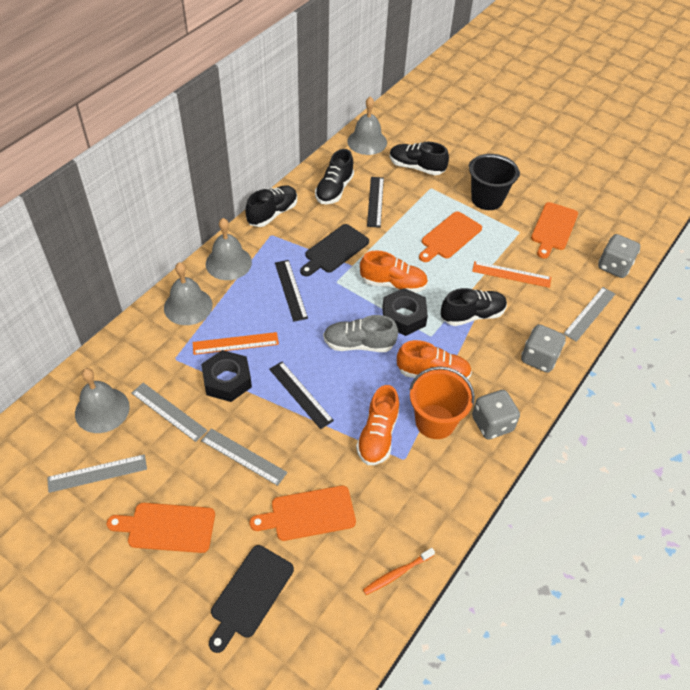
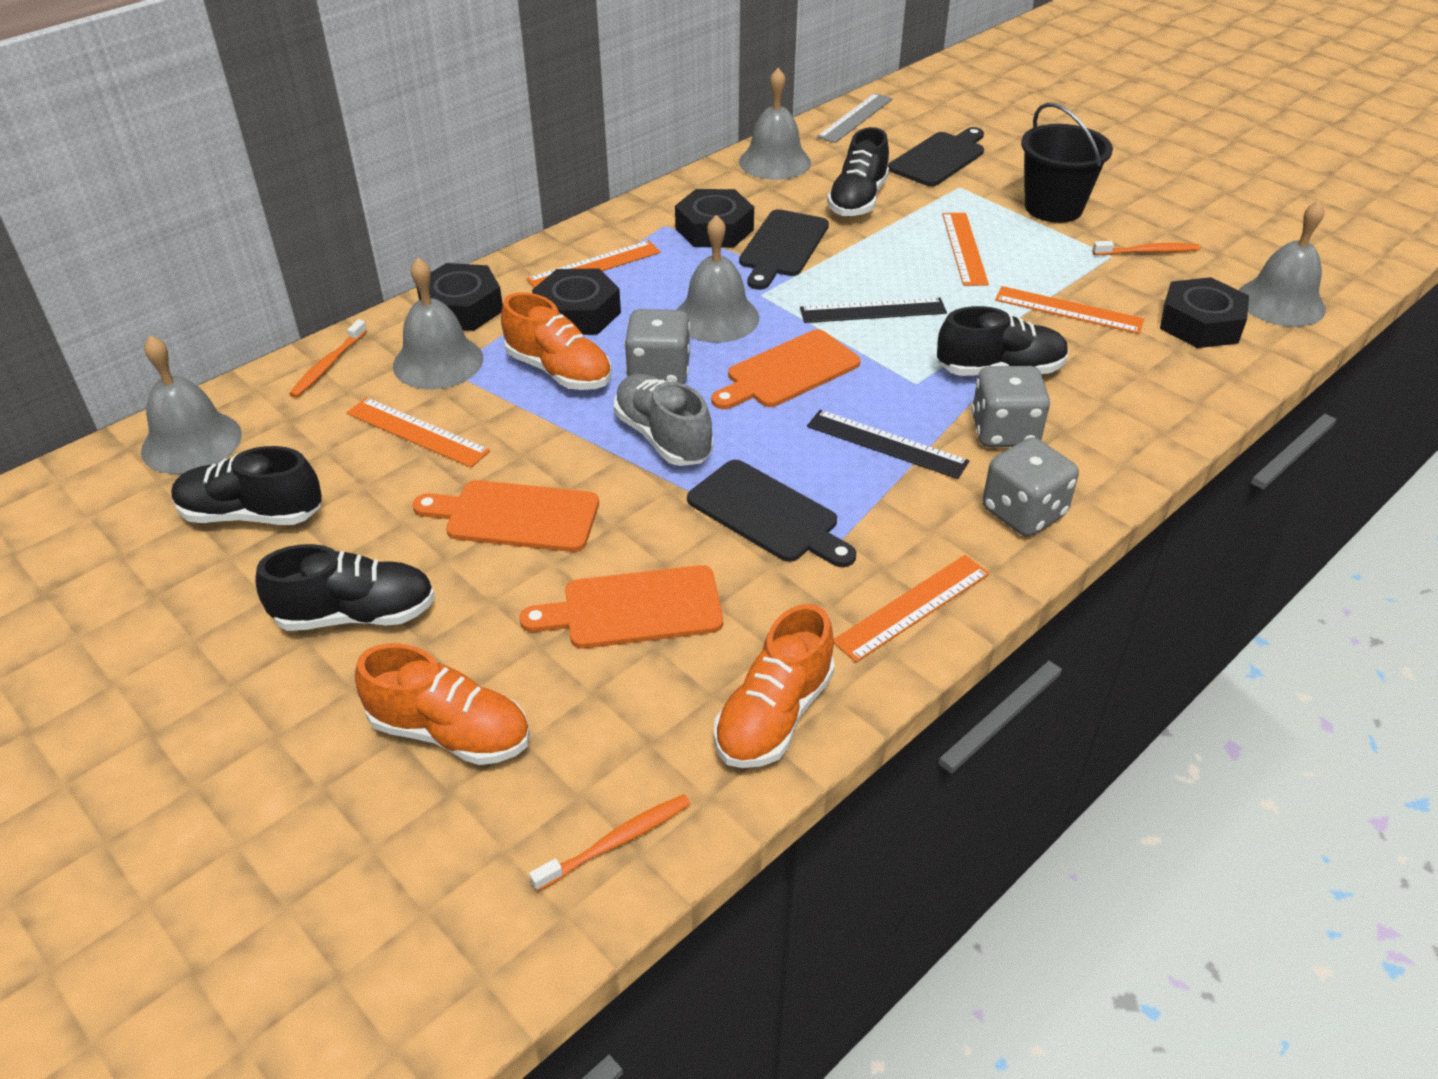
black cutting board: 2 -> 3
black nut: 2 -> 4
black ruler: 3 -> 2
grey bell: 4 -> 5
grey ruler: 4 -> 1
orange bucket: 1 -> 0
orange cutting board: 4 -> 3
orange ruler: 2 -> 5
orange toothbrush: 1 -> 3

